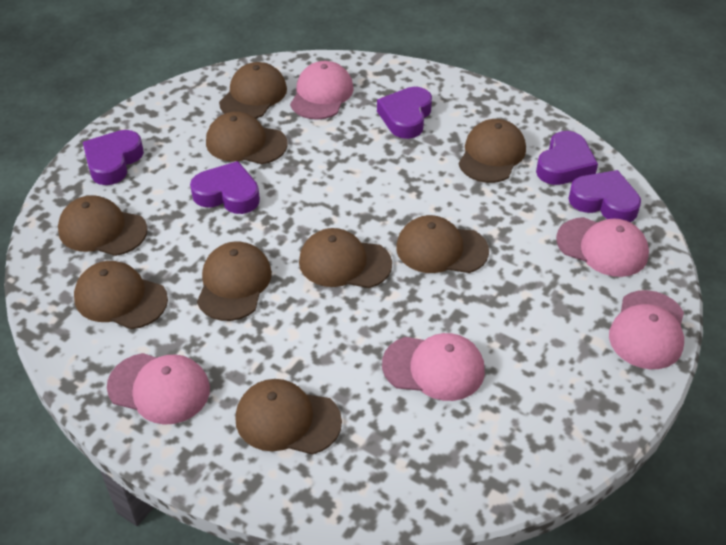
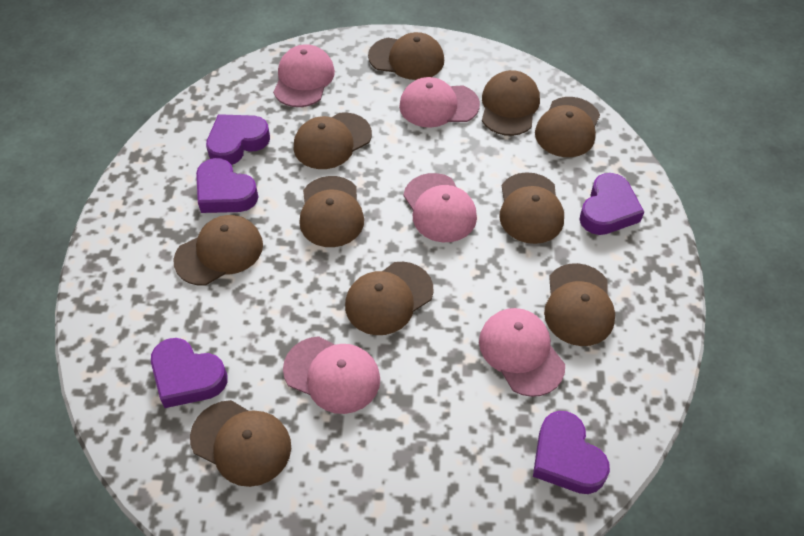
brown cap: 9 -> 10

